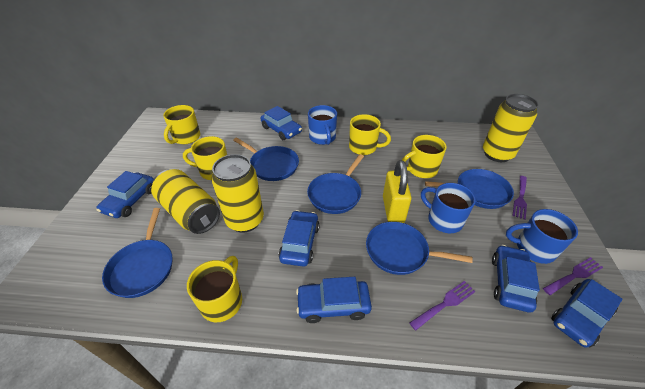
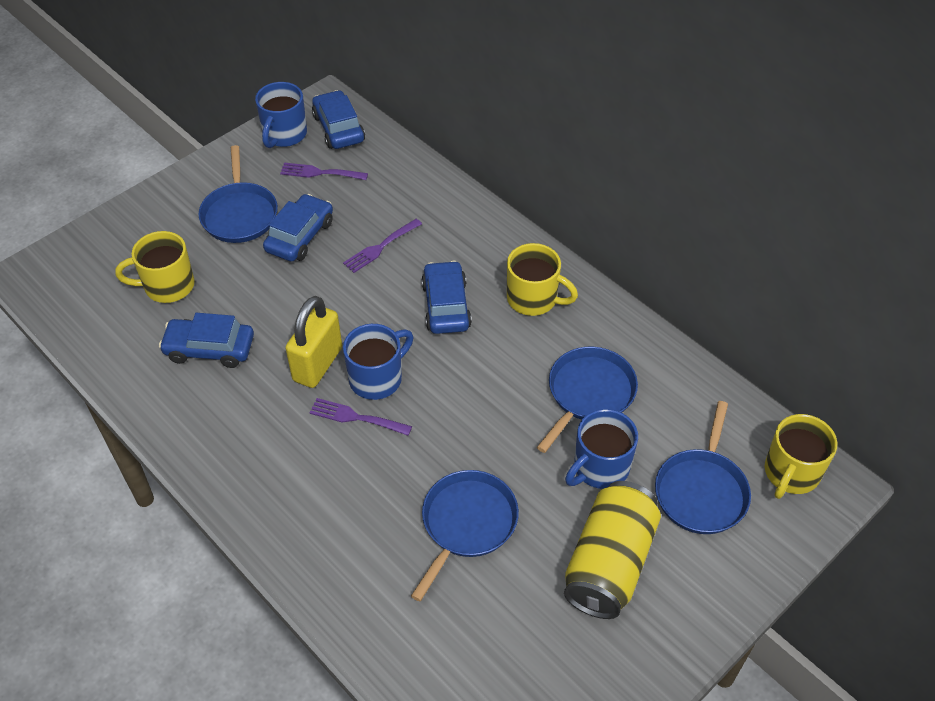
blue car: 6 -> 4
blue pan: 5 -> 4
yellow can: 3 -> 1
yellow mug: 5 -> 3

